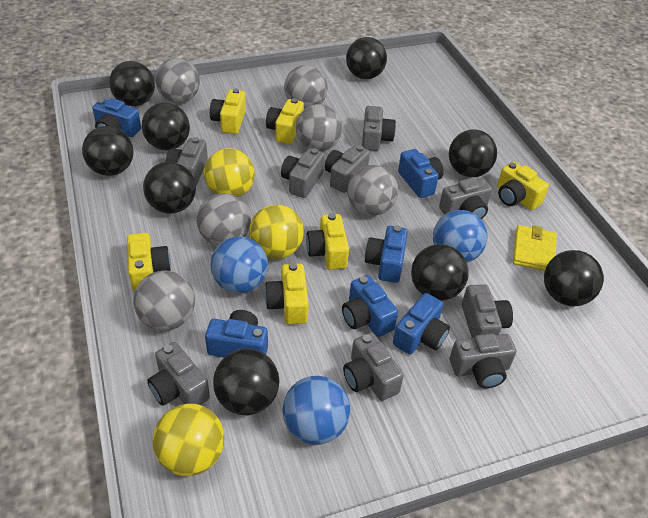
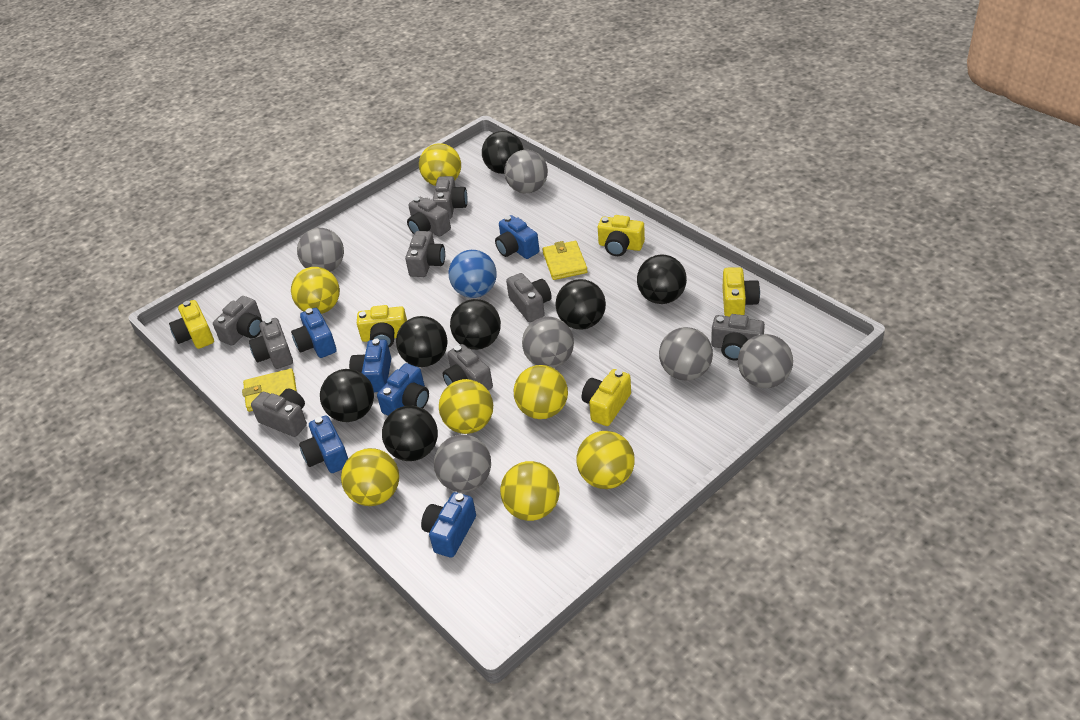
black ball: 9 -> 7
blue ball: 3 -> 1
yellow ball: 3 -> 7
yellow camera: 6 -> 5
yellow wallet: 1 -> 2

